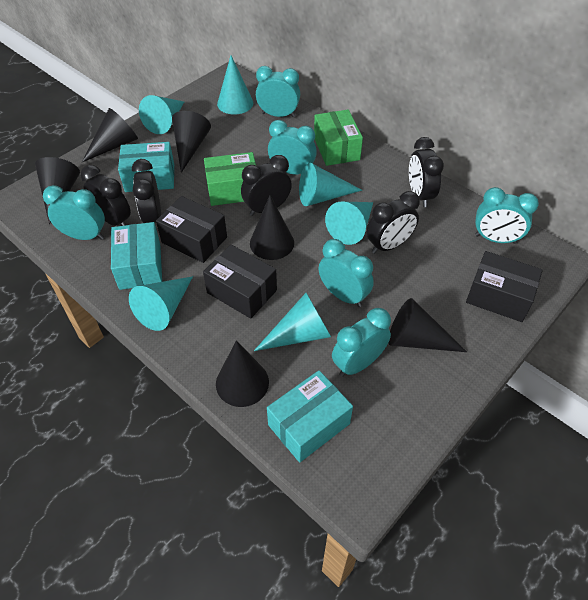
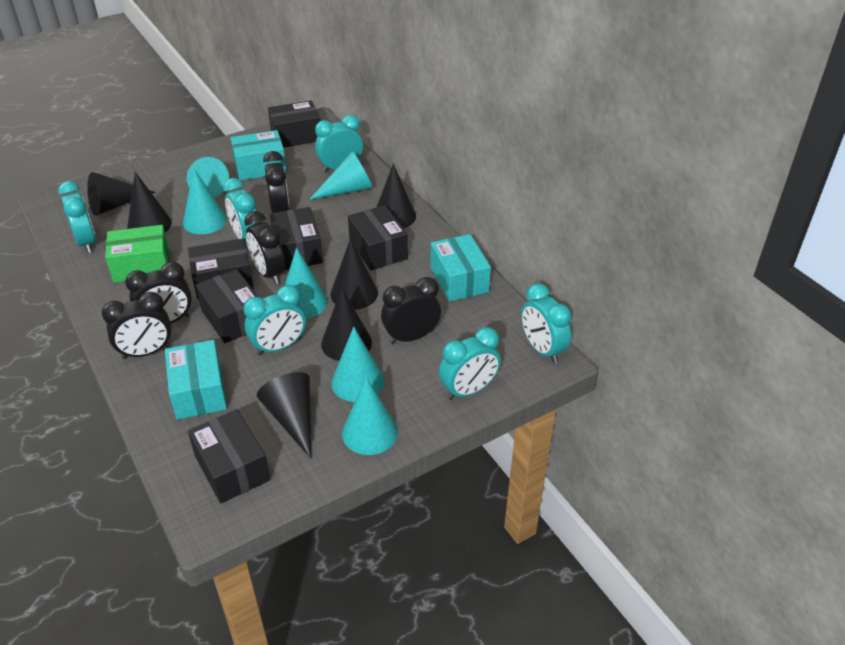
black box: 3 -> 6
green box: 2 -> 1

